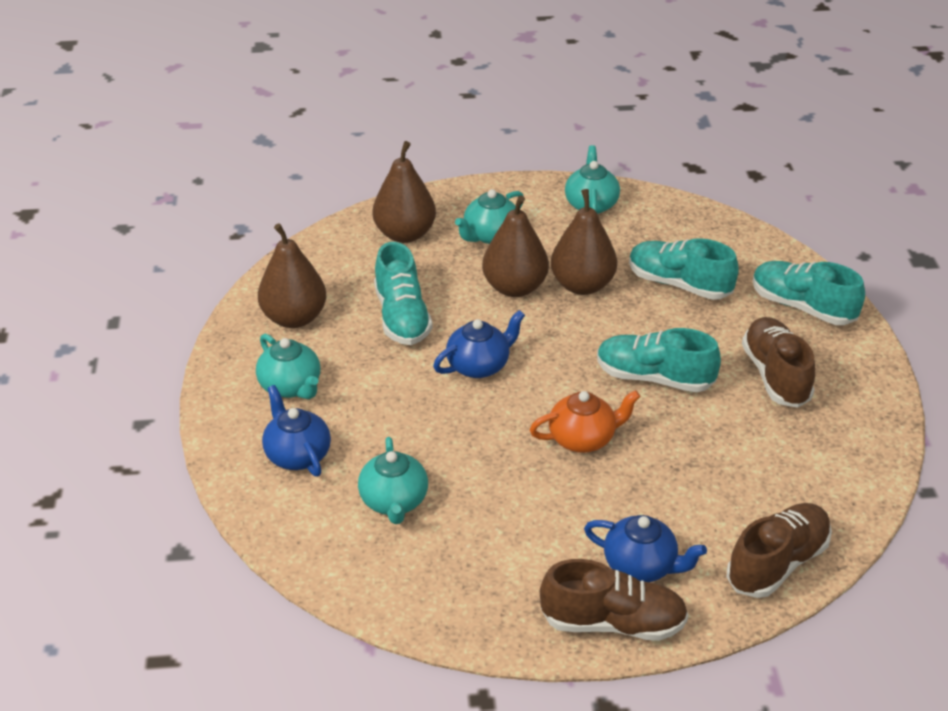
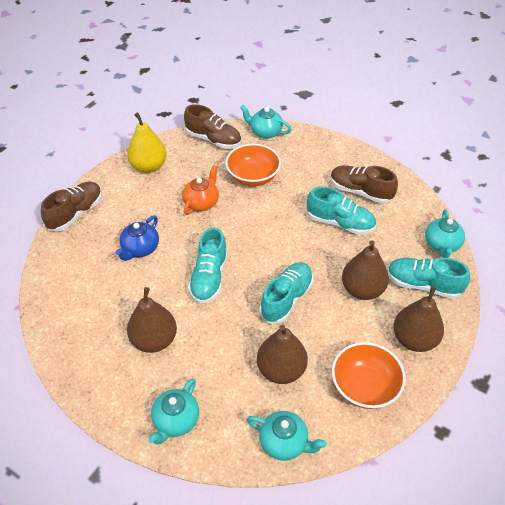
blue teapot: 3 -> 1
orange bowl: 0 -> 2
yellow pear: 0 -> 1

